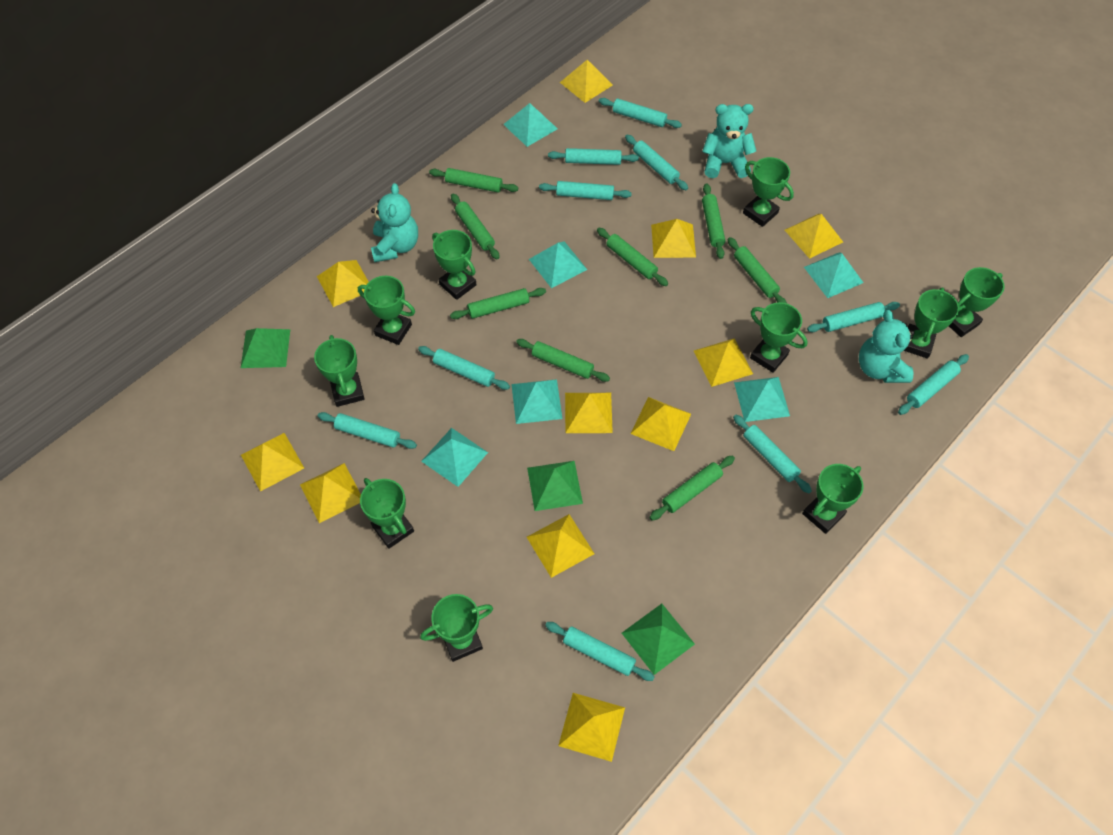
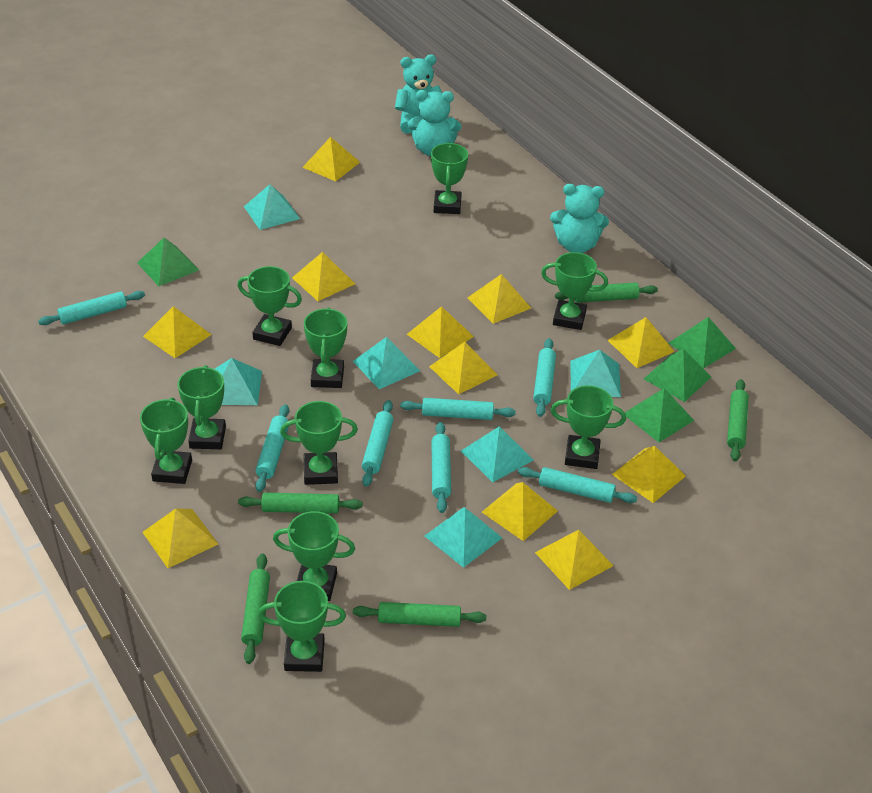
green pyramid: 3 -> 4
green rolling pin: 8 -> 5
turquoise rolling pin: 10 -> 7

